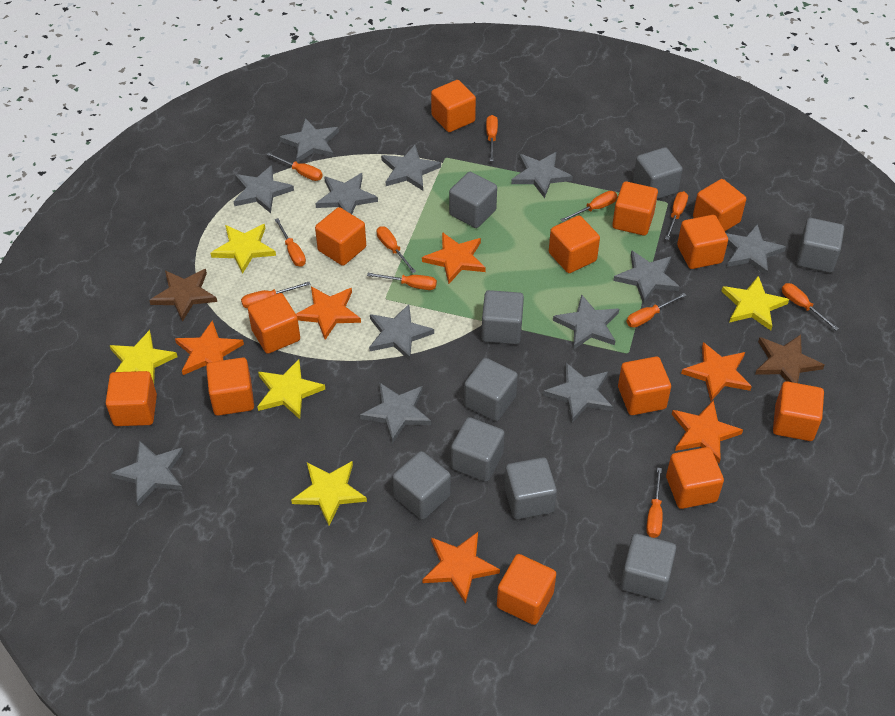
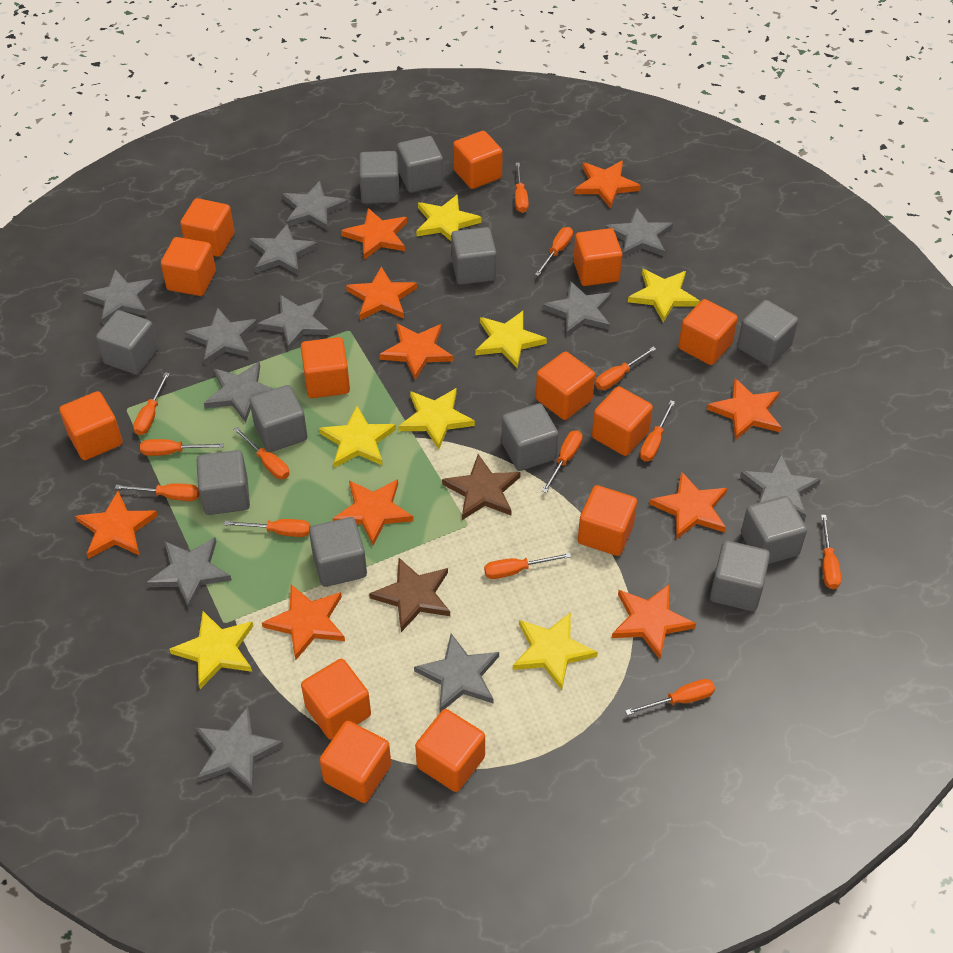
grey cube: 9 -> 11
orange screwdriver: 11 -> 13
orange star: 6 -> 10
yellow star: 5 -> 7

